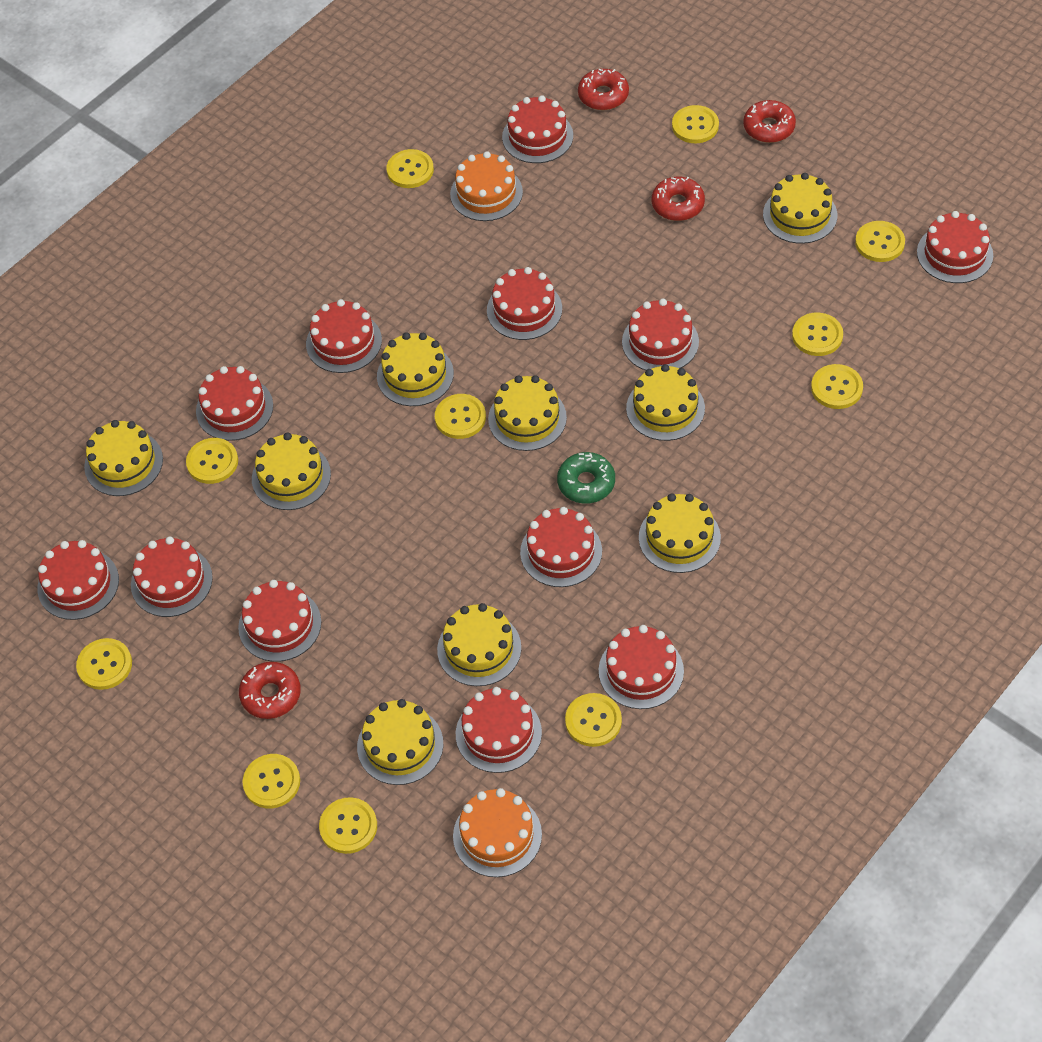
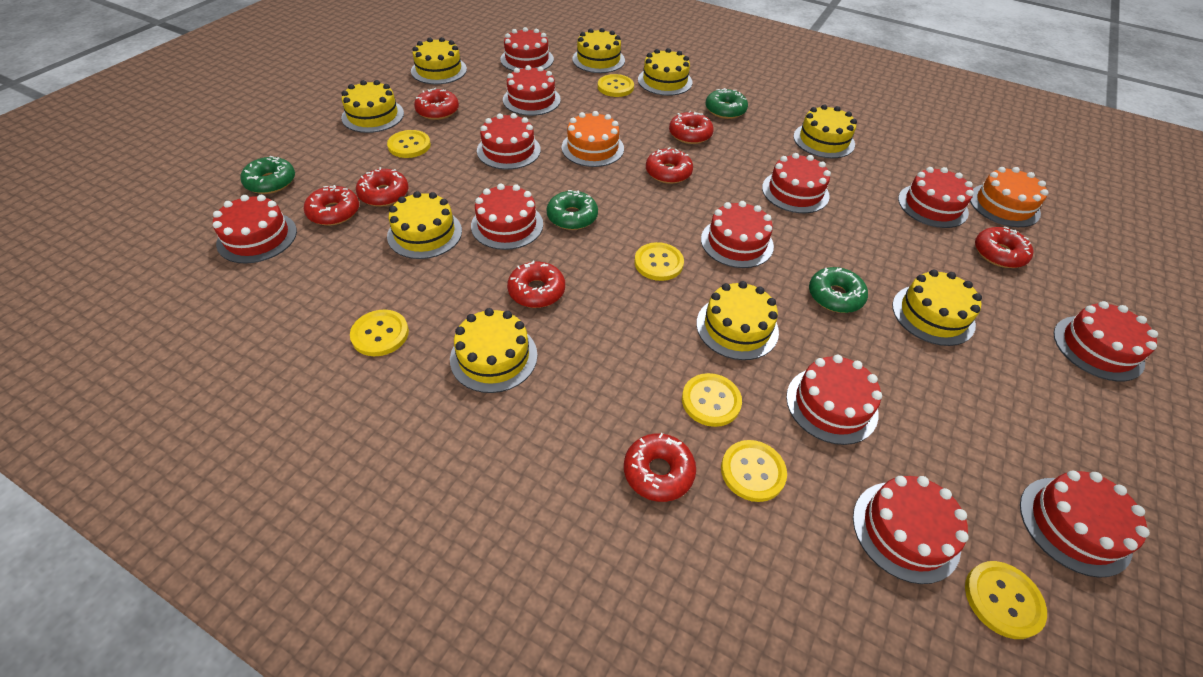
green donut: 1 -> 4
red donut: 4 -> 8
yellow button: 11 -> 7

